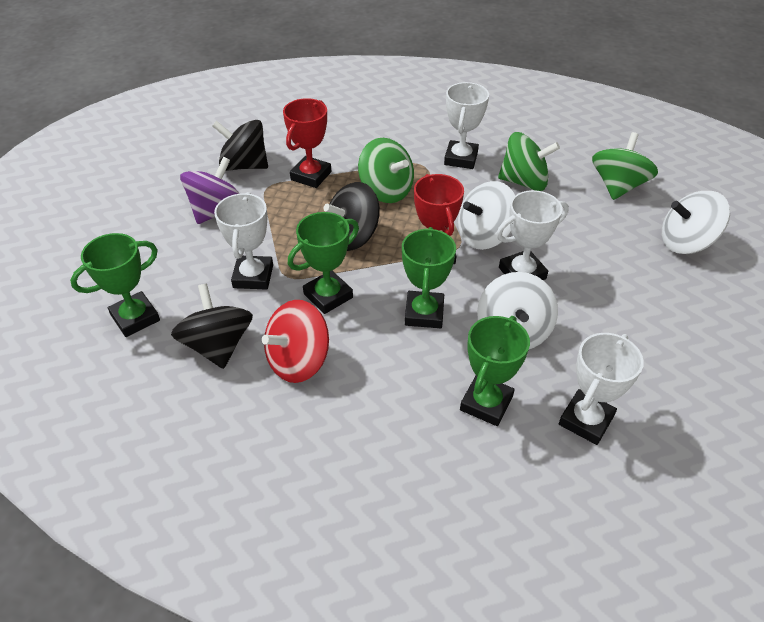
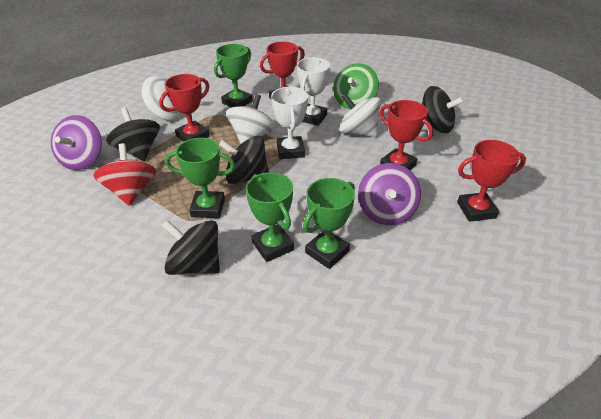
black spinning top: 3 -> 4
green spinning top: 3 -> 1
purple spinning top: 1 -> 2
red trophy: 2 -> 4
white trophy: 4 -> 2

